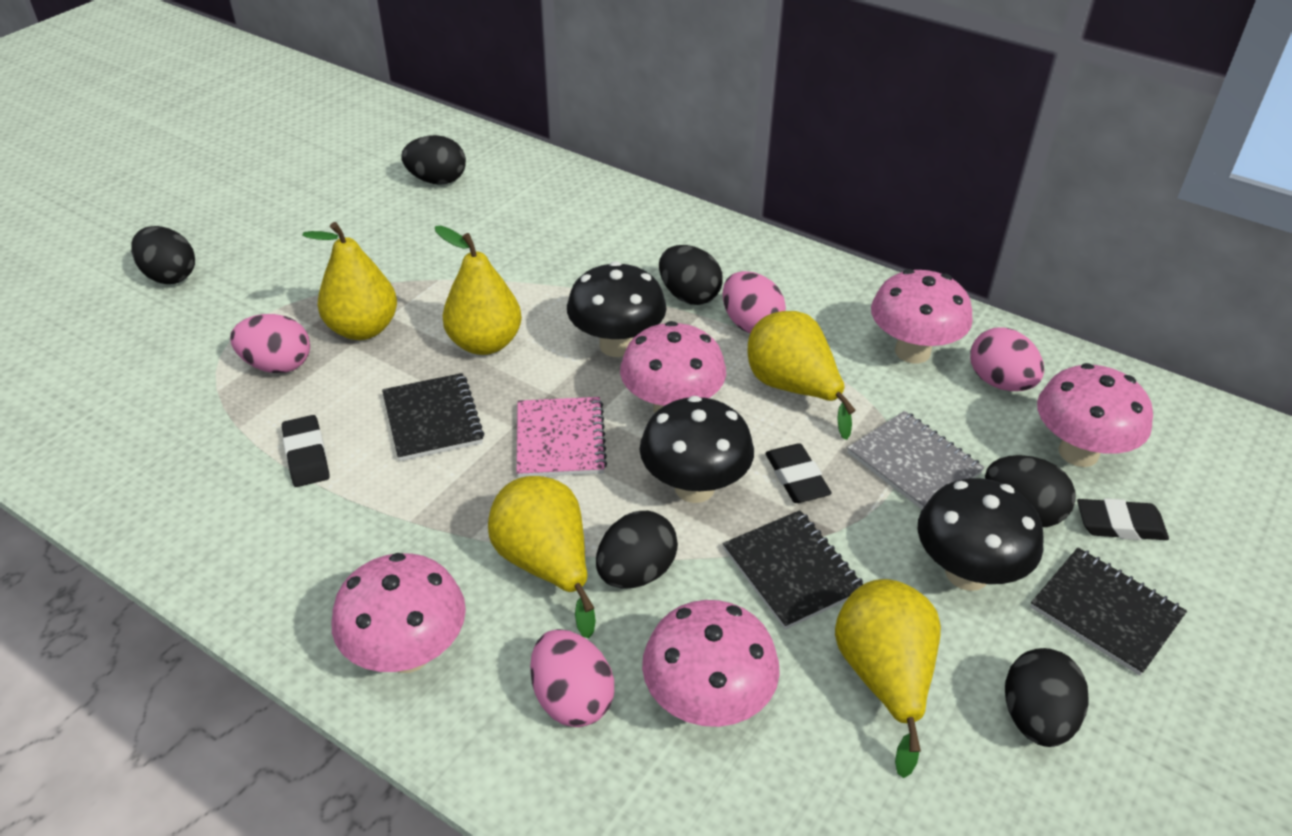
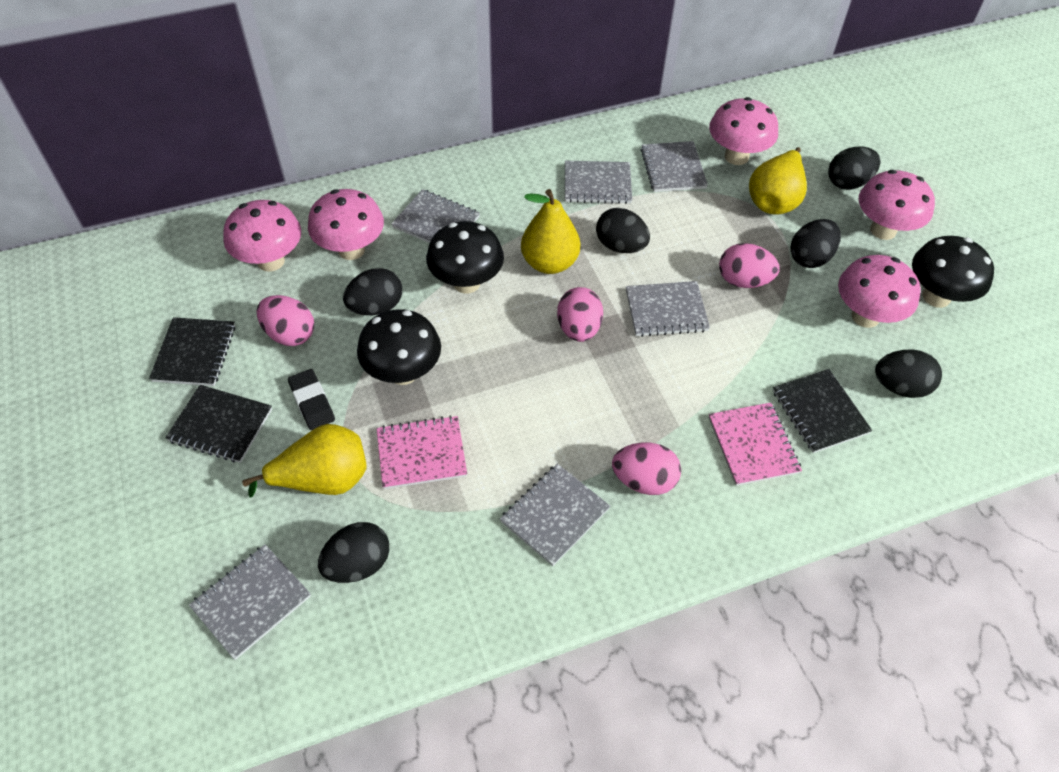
black eraser: 3 -> 1
grey notebook: 1 -> 6
pink notebook: 1 -> 2
yellow pear: 5 -> 3

